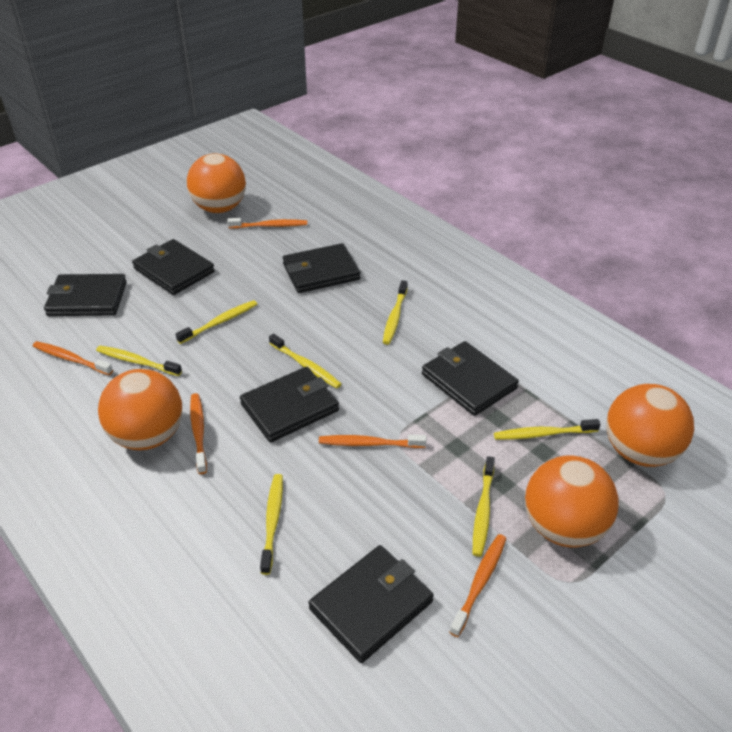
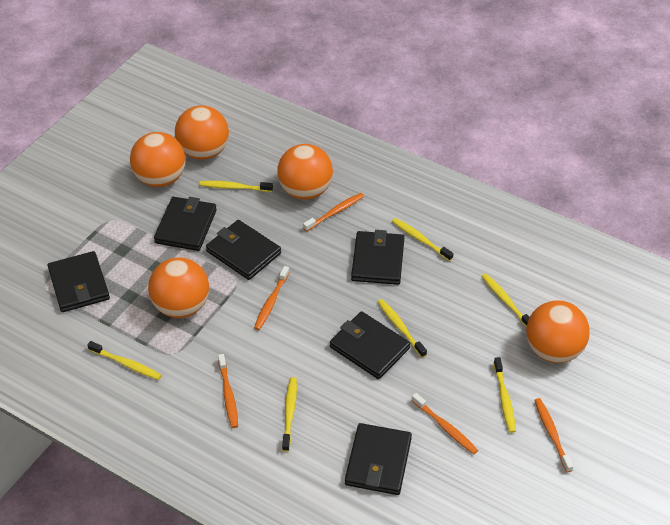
orange ball: 4 -> 5

